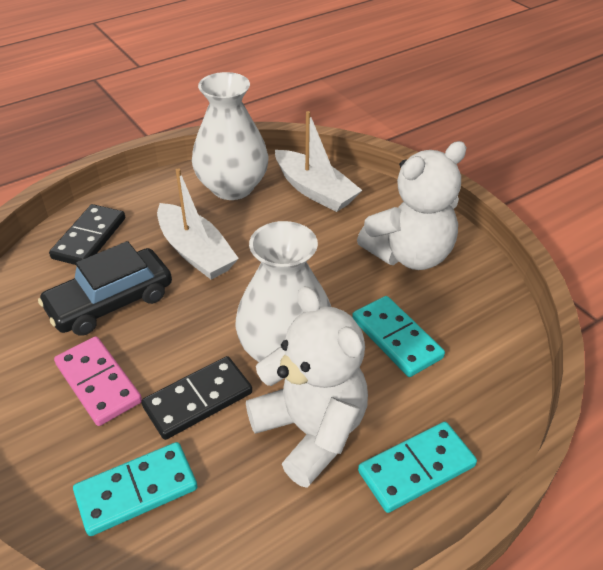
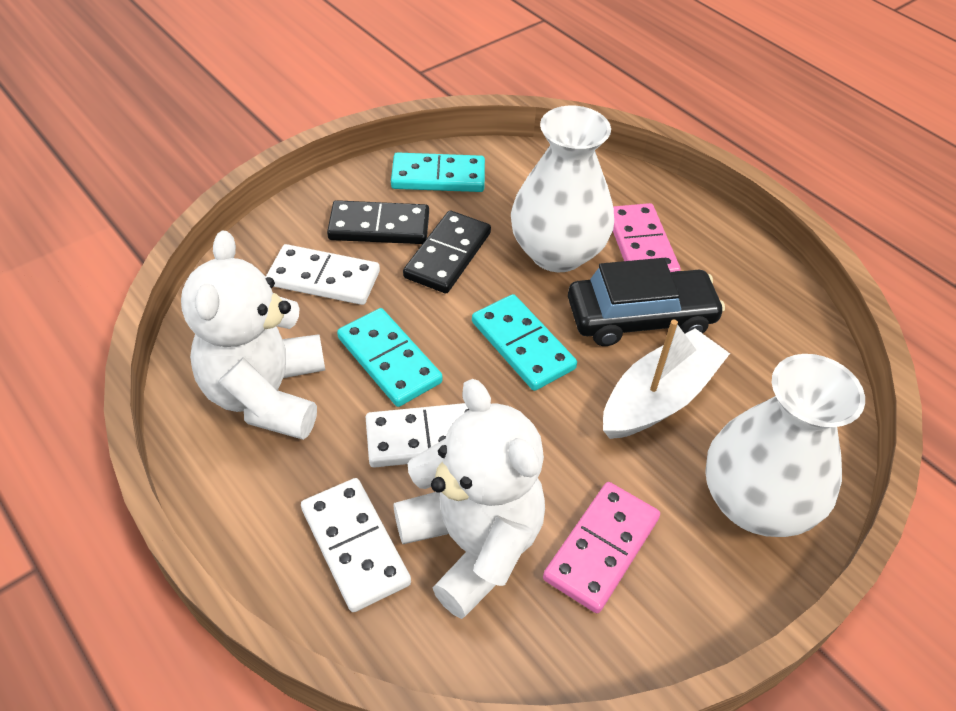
pink domino: 1 -> 2
white boat: 2 -> 1
white domino: 0 -> 3

